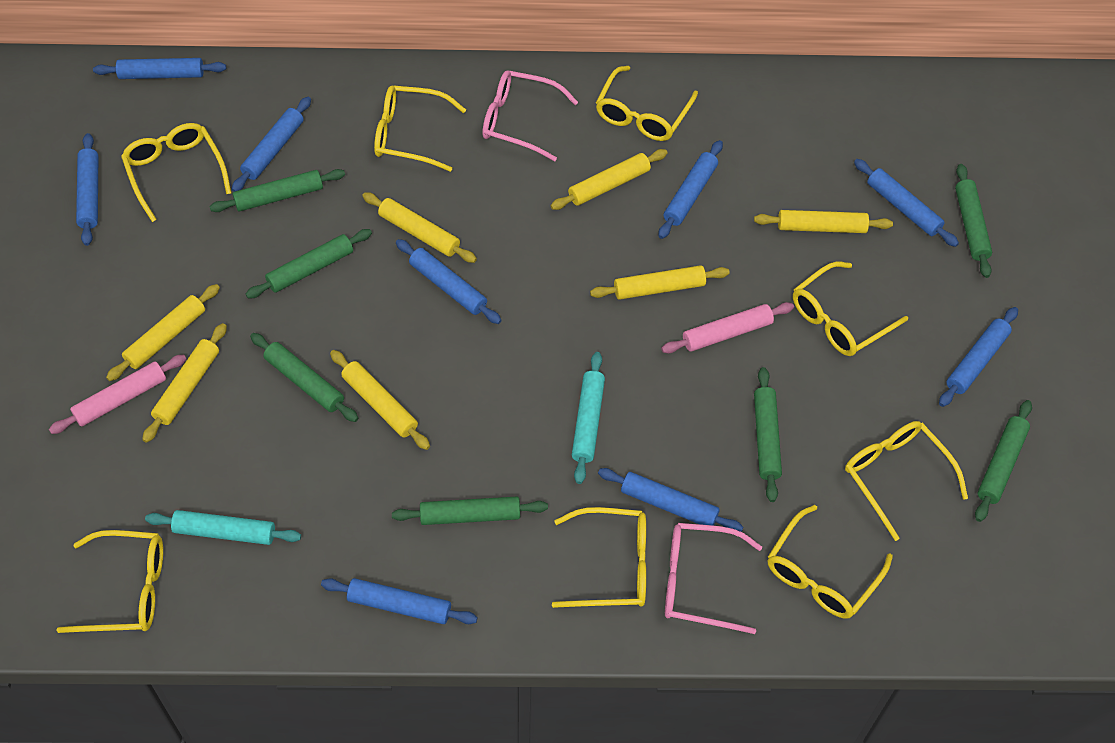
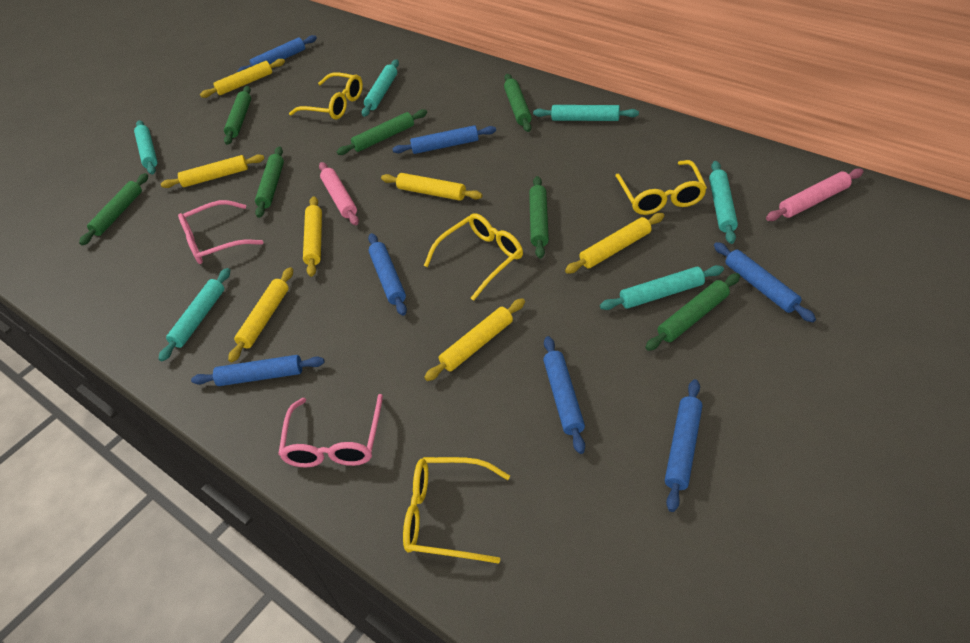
blue rolling pin: 9 -> 7
turquoise rolling pin: 2 -> 6
yellow glasses: 8 -> 4

